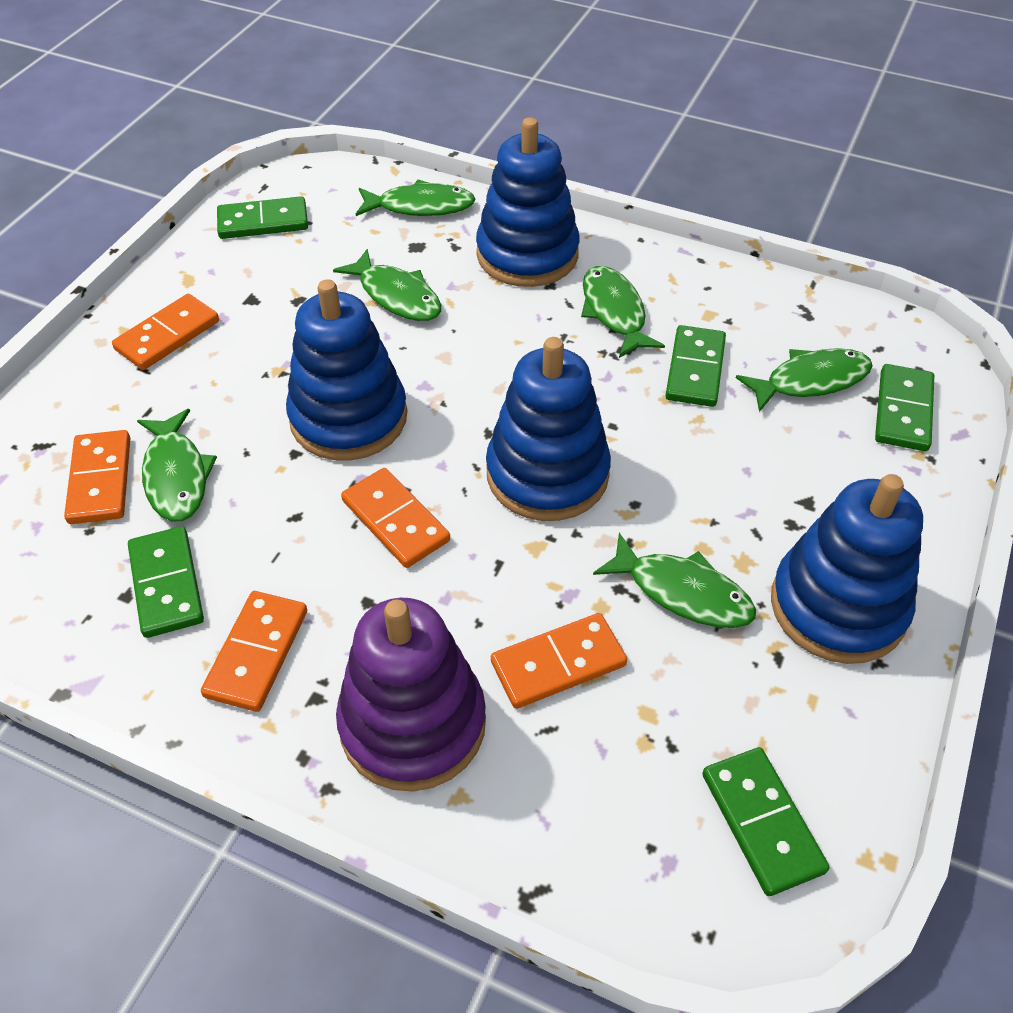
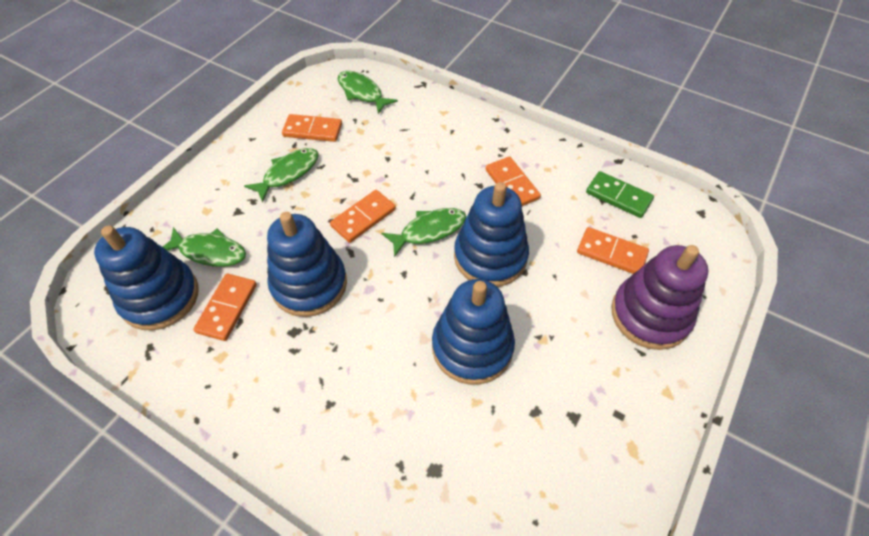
green domino: 5 -> 1
green fish: 6 -> 4

